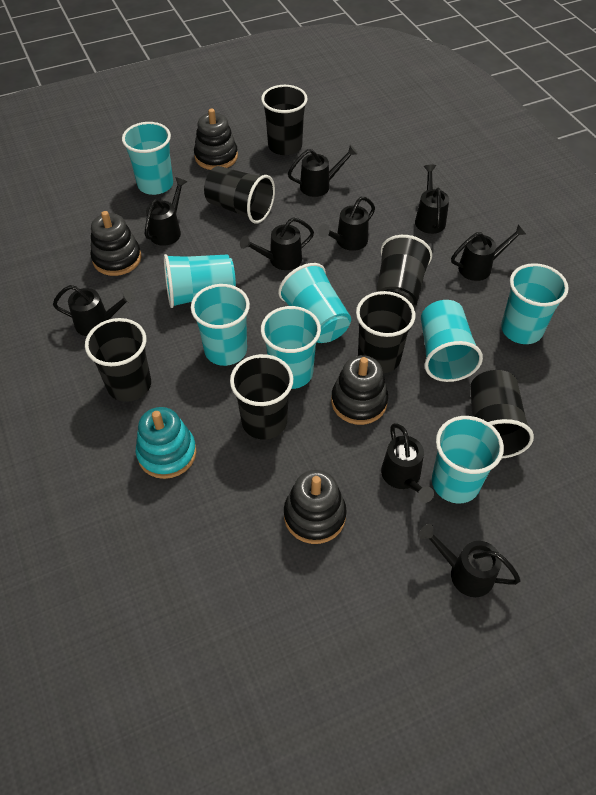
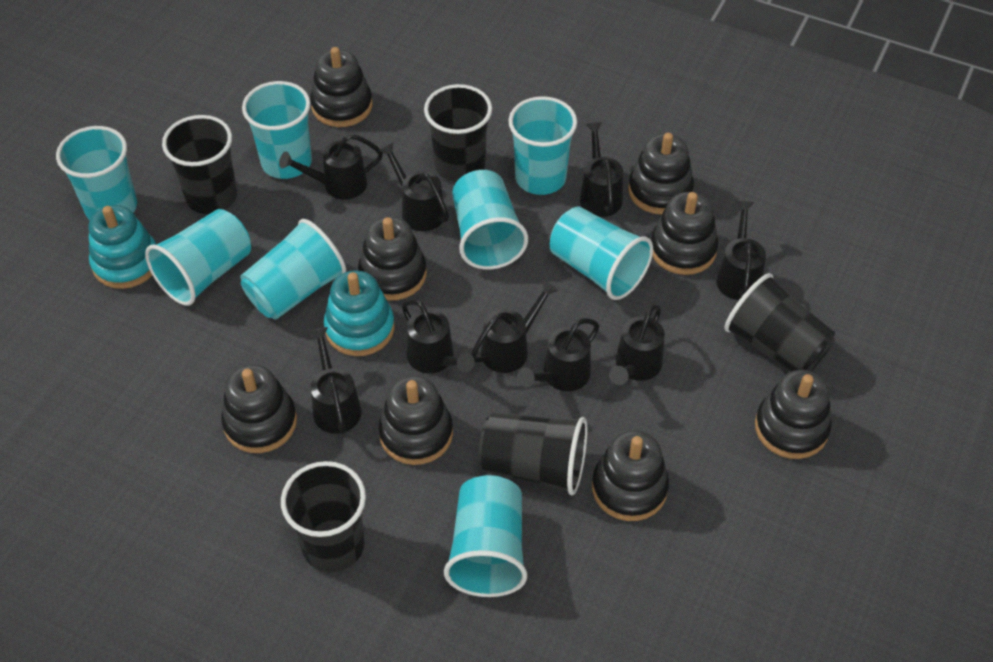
black cup: 7 -> 5
black stacking toy: 4 -> 8
turquoise stacking toy: 1 -> 2

